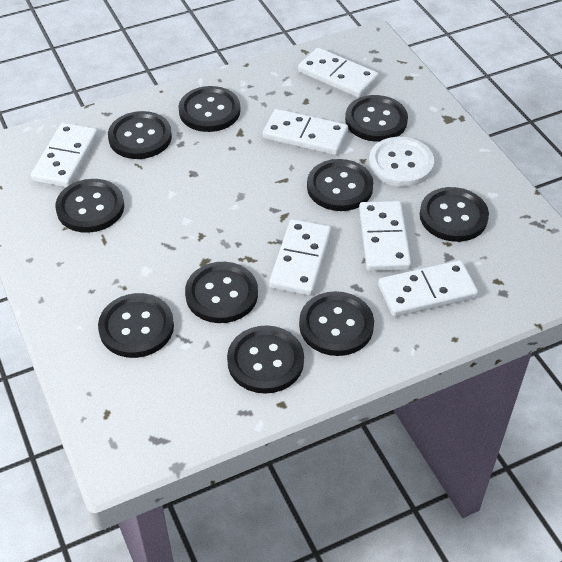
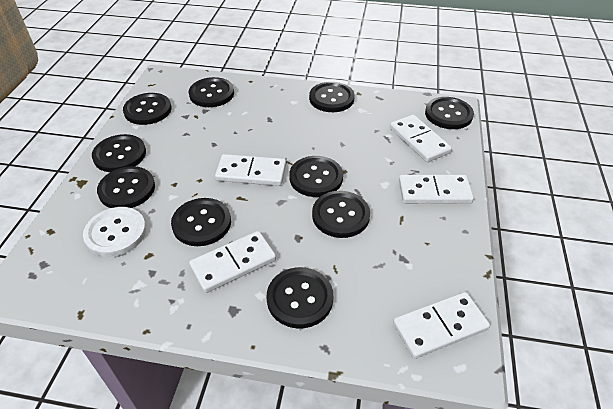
white domino: 6 -> 5

